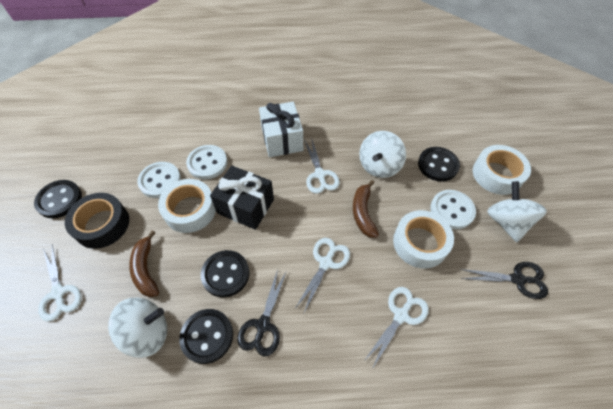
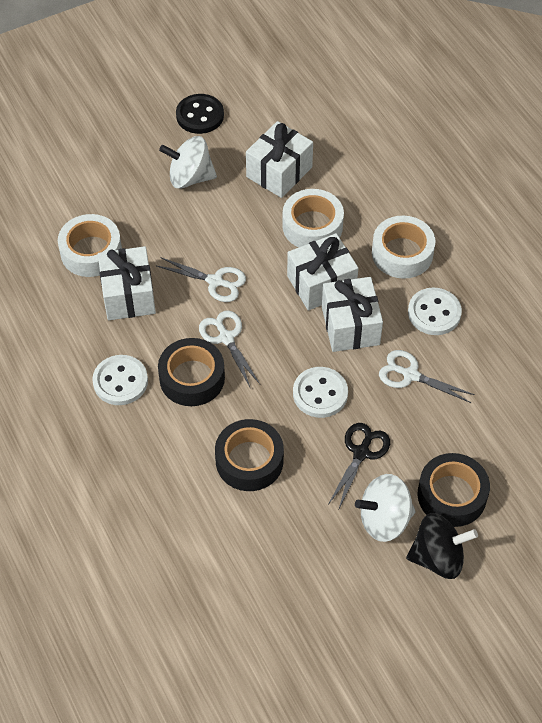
black button: 4 -> 1
black gift: 1 -> 0
black scissors: 2 -> 1
black spinning top: 0 -> 1
black tape: 1 -> 3
brown banana: 2 -> 0
white gift: 1 -> 4
white scissors: 4 -> 3
white spinning top: 3 -> 2

